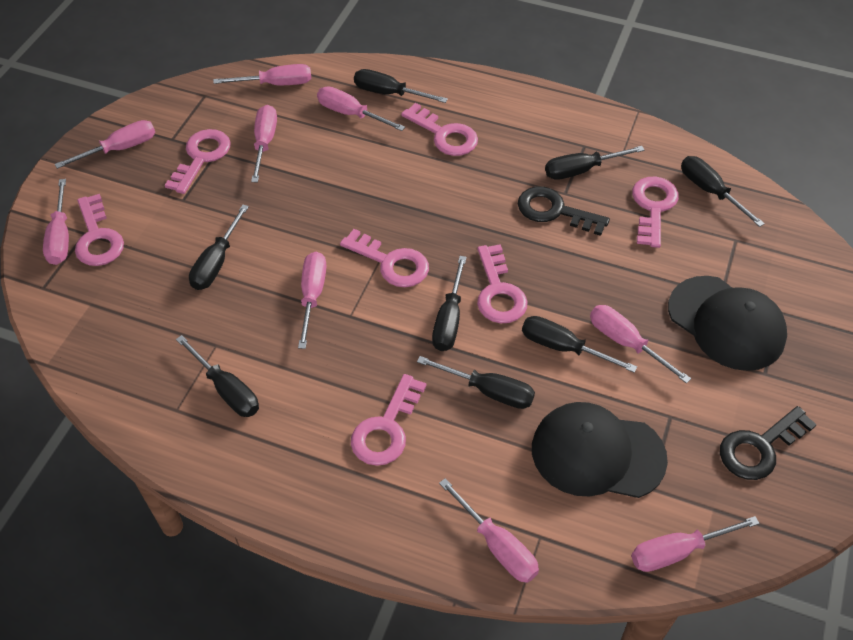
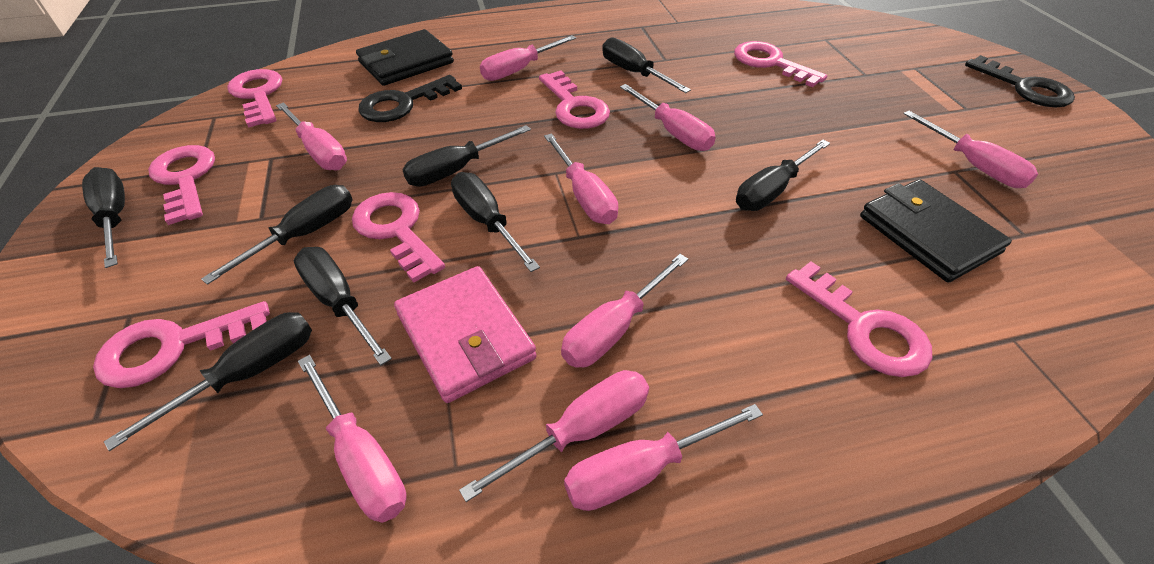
black cap: 2 -> 0
black wallet: 0 -> 2
pink wallet: 0 -> 1

